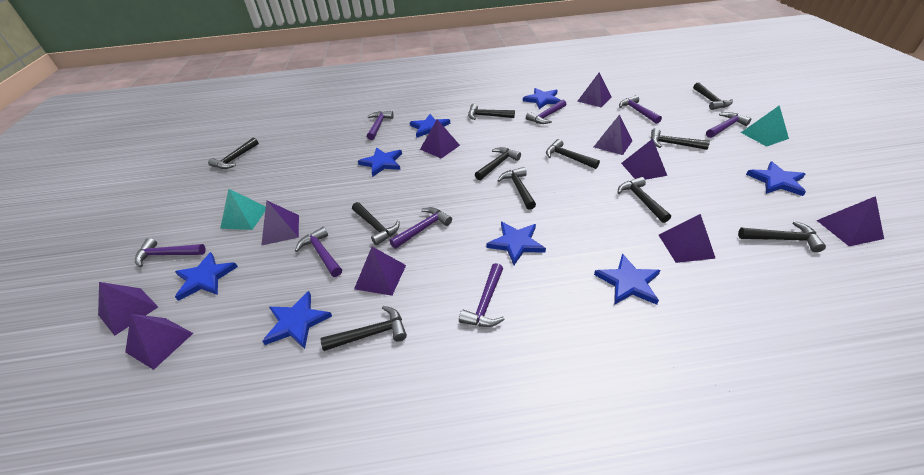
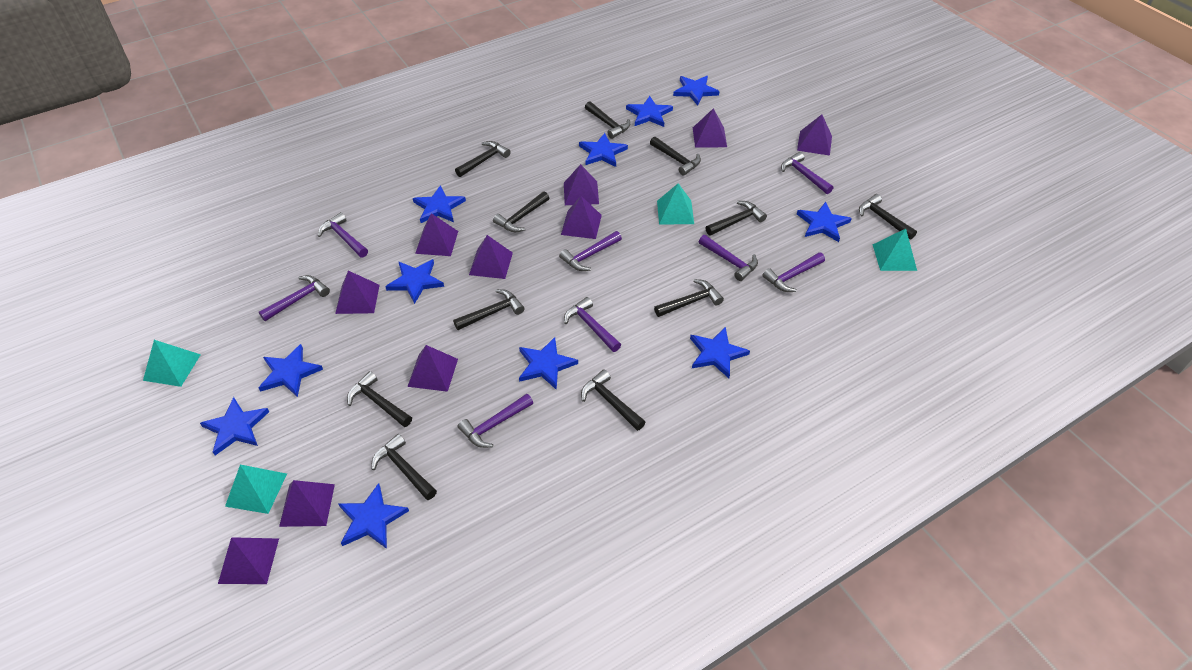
blue star: 8 -> 11
turquoise pyramid: 2 -> 4

